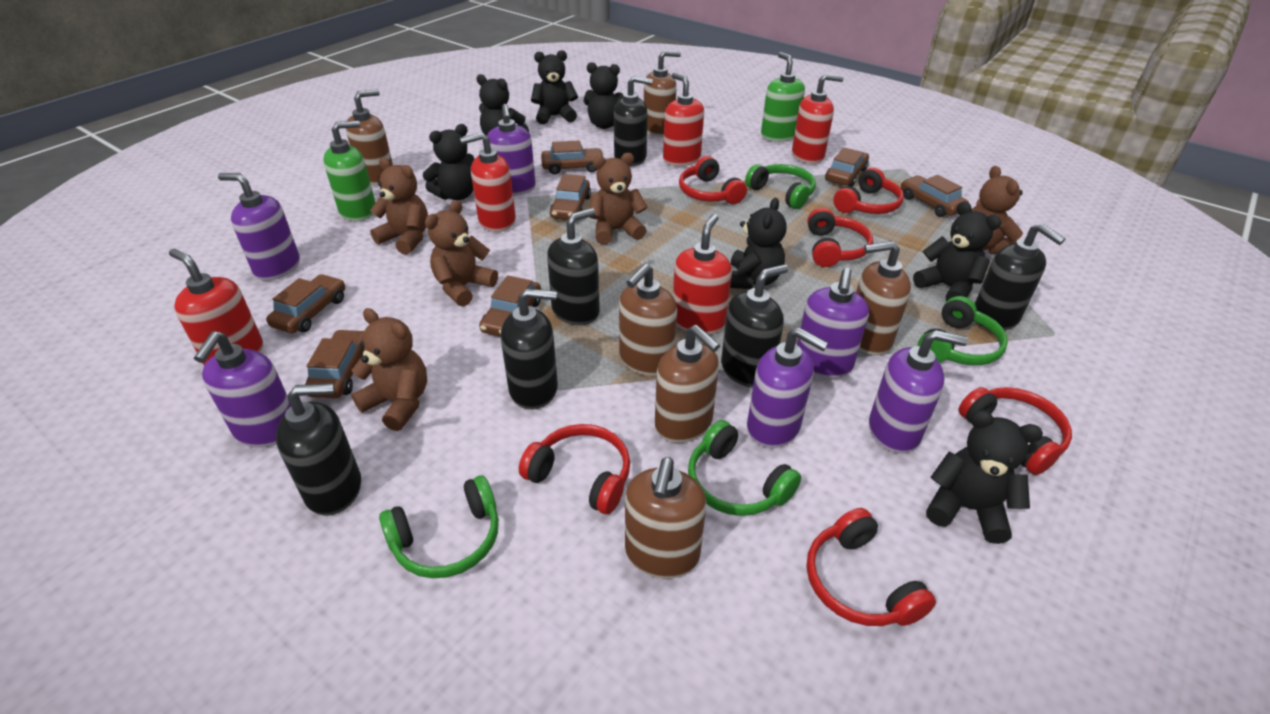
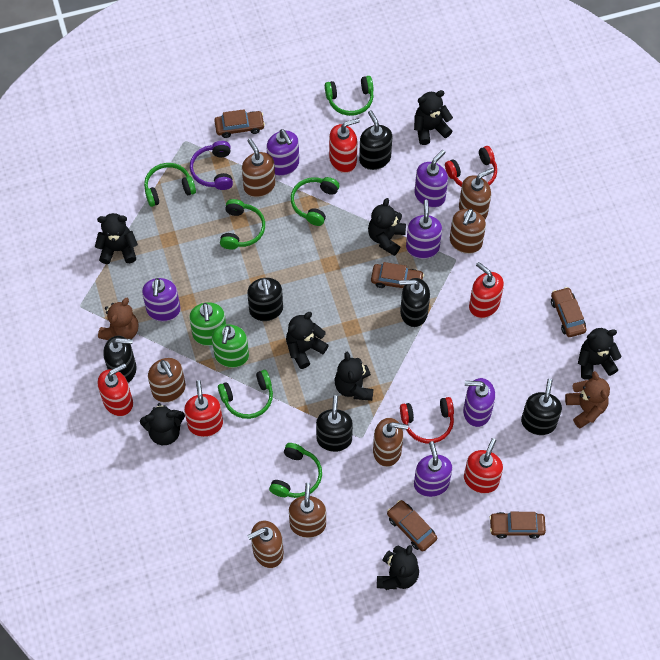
black teddy bear: 7 -> 8
brown car: 7 -> 5
brown soap dispenser: 6 -> 7
brown teddy bear: 5 -> 2
green headphones: 4 -> 6
purple headphones: 0 -> 1
red headphones: 6 -> 2

